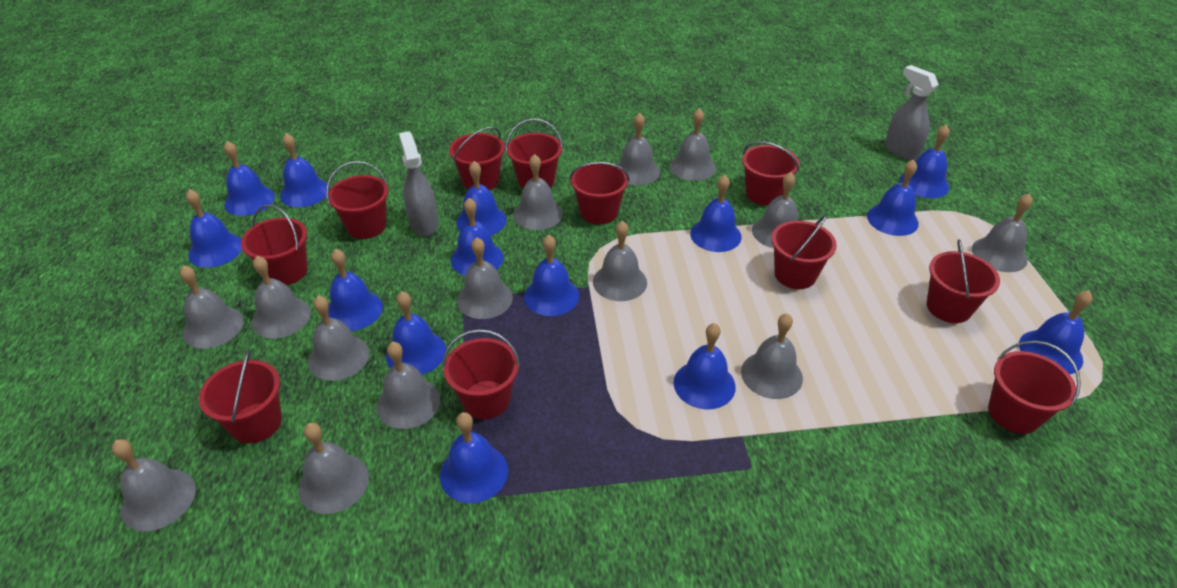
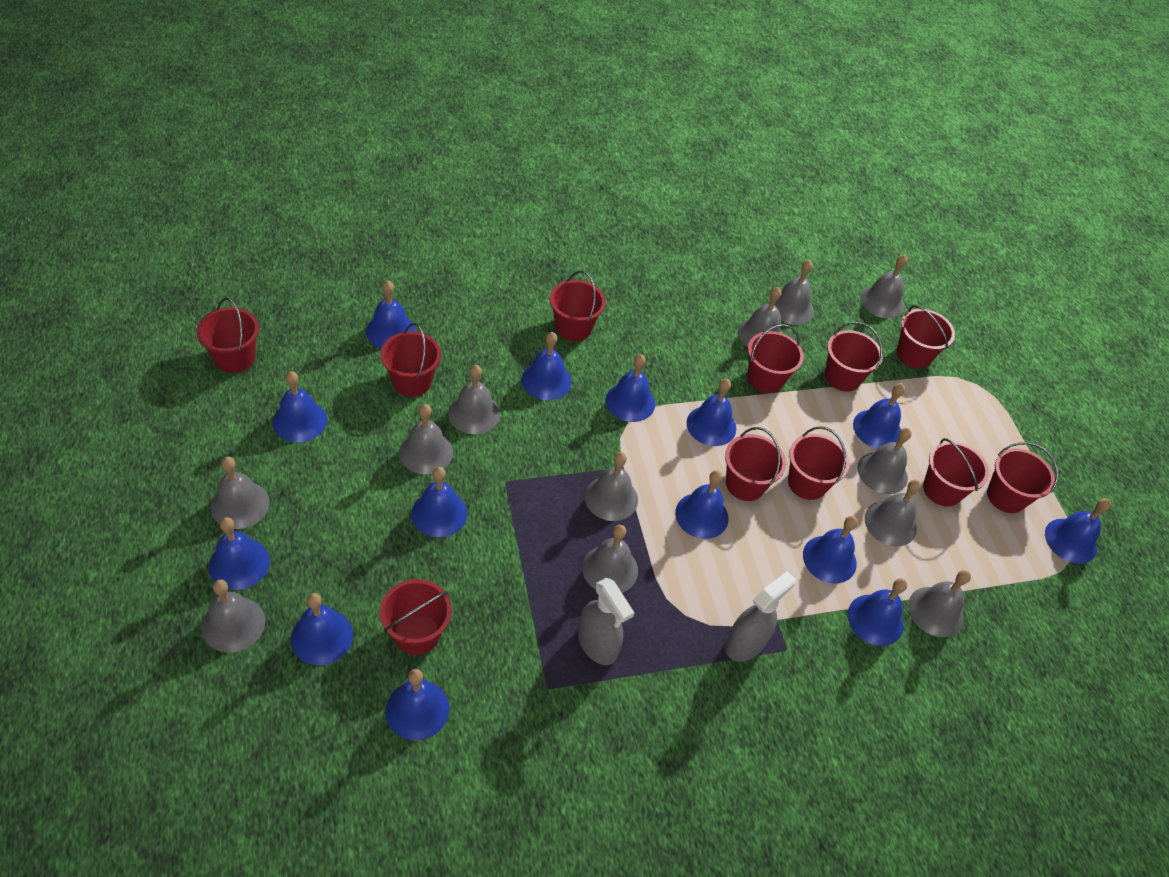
grey bell: 14 -> 12

